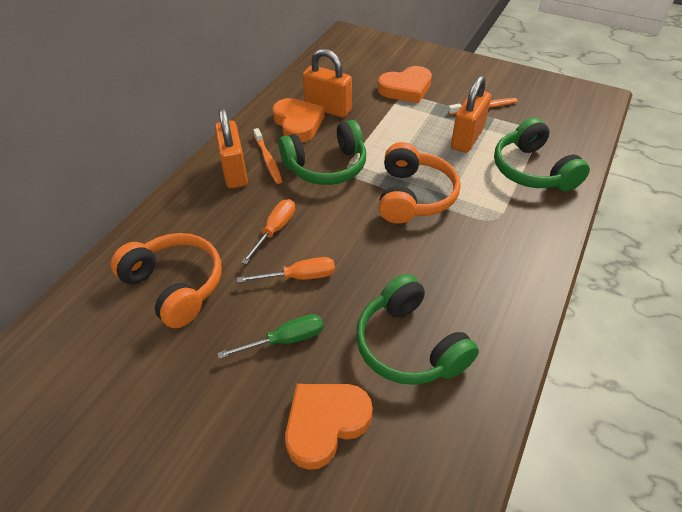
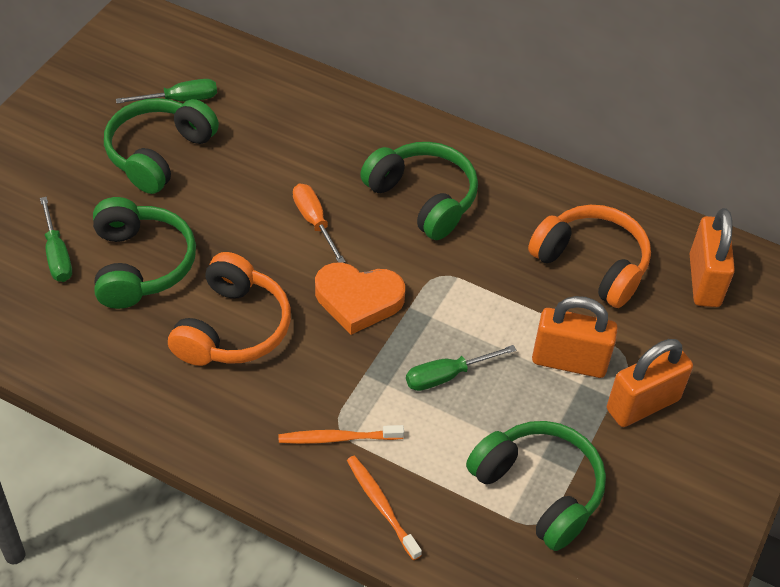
green headphones: 3 -> 4
green screwdriver: 1 -> 3
orange heart: 3 -> 1
orange screwdriver: 2 -> 1

